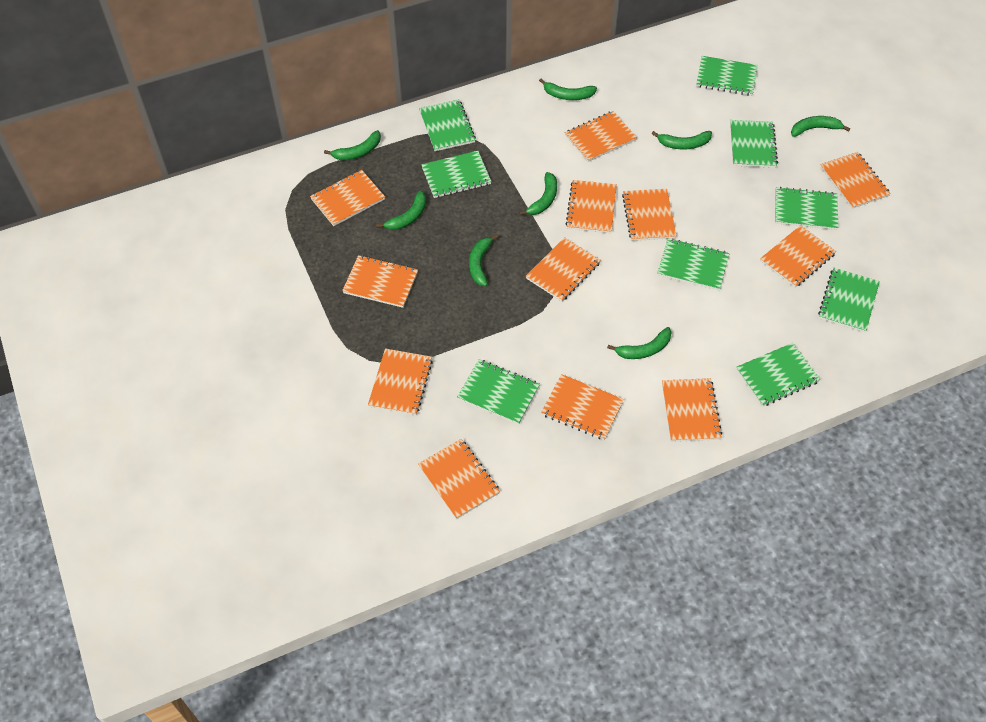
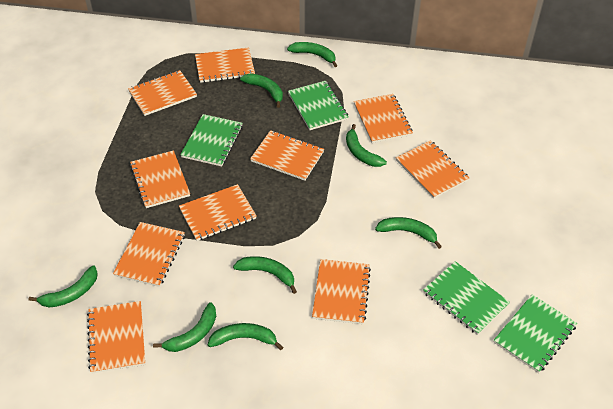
green notebook: 9 -> 4
orange notebook: 12 -> 10

